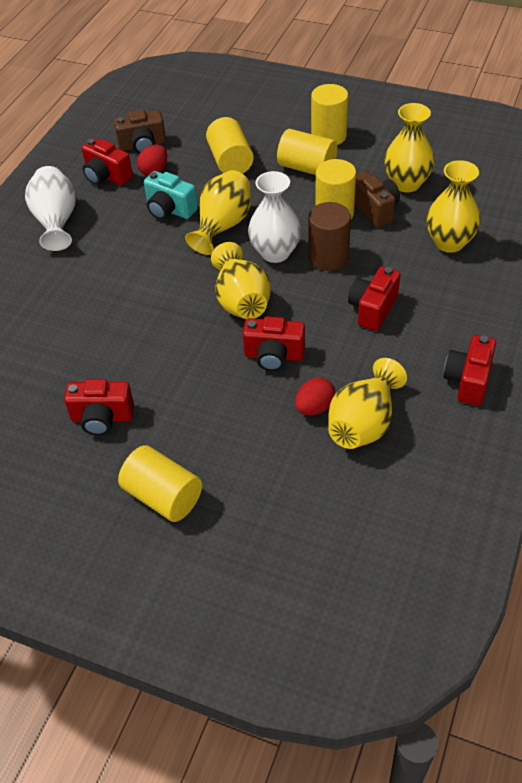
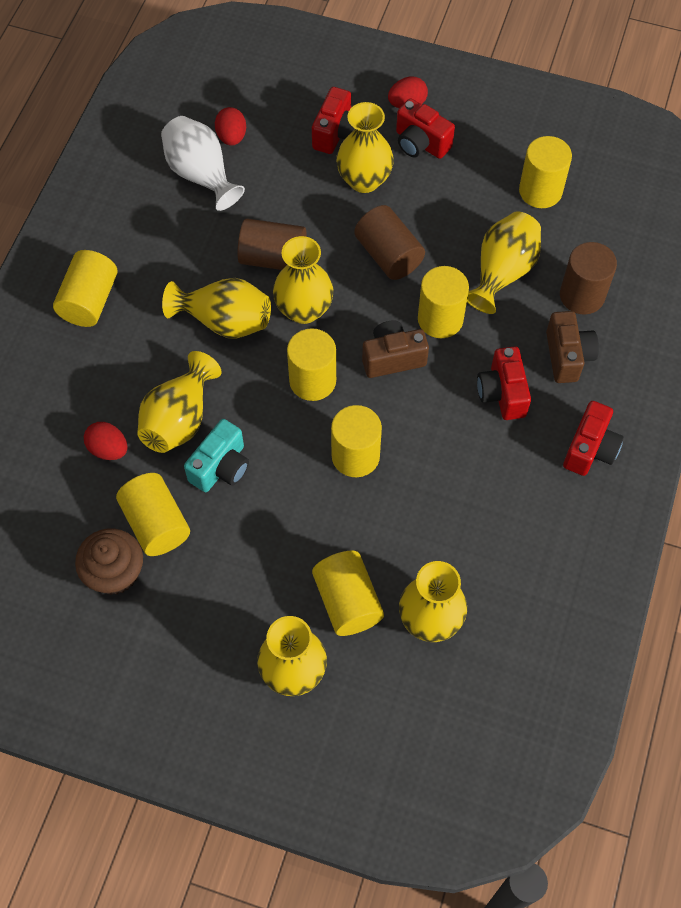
brown cupcake: 0 -> 1
brown cylinder: 1 -> 3
red camera: 5 -> 4
red egg: 2 -> 3
white vase: 2 -> 1
yellow cylinder: 5 -> 7
yellow vase: 5 -> 7

